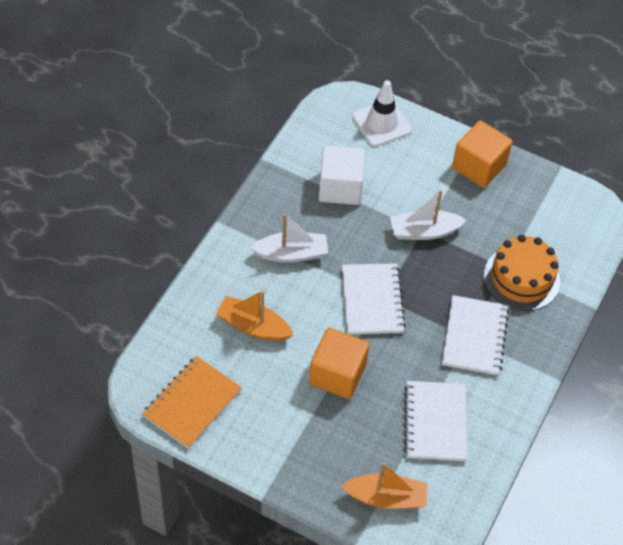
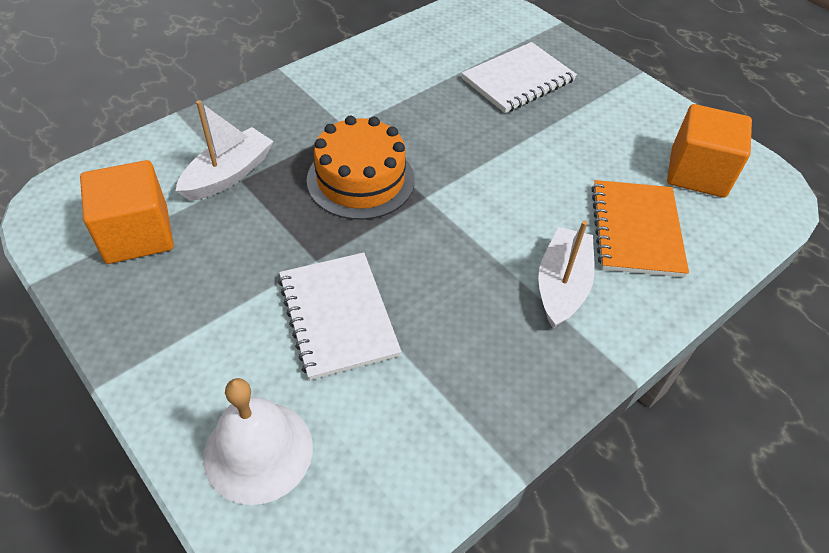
orange boat: 2 -> 0
white bell: 0 -> 1
white cube: 1 -> 0
white notebook: 3 -> 2
white traffic cone: 1 -> 0

